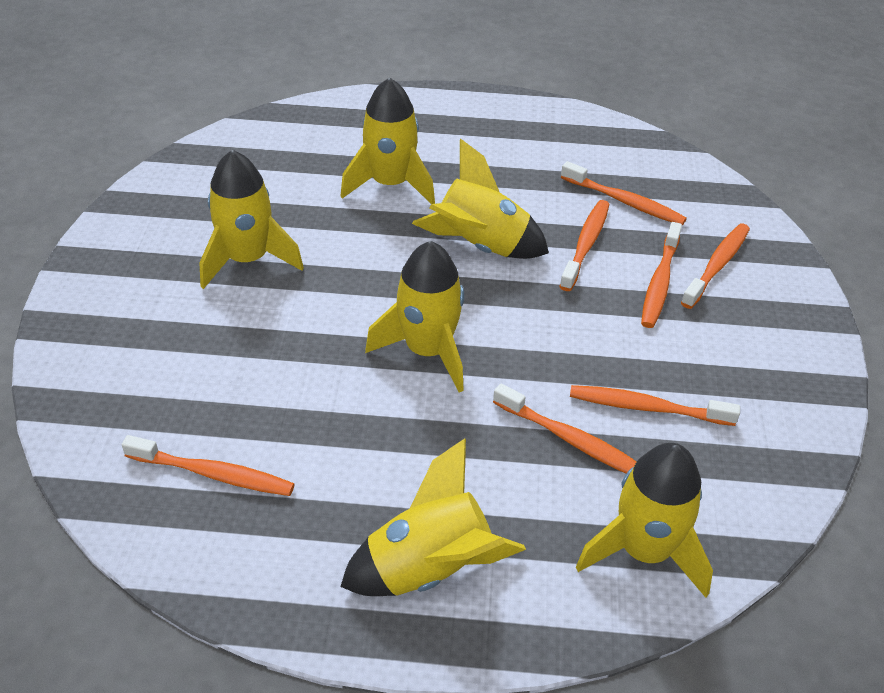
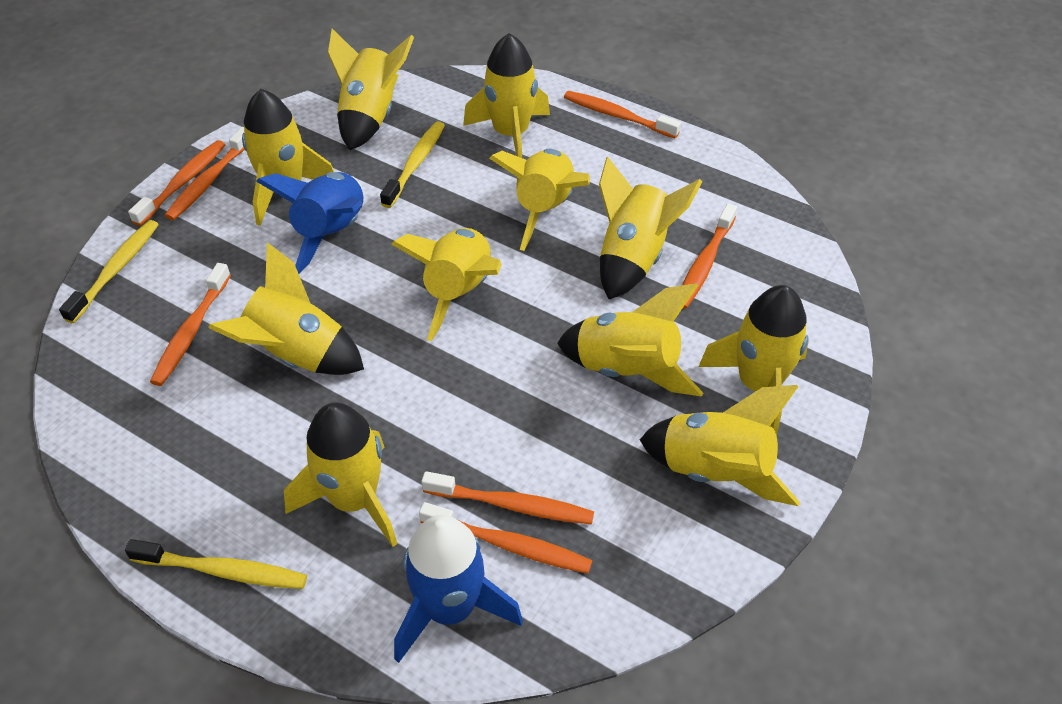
blue rocket: 0 -> 2
yellow rocket: 6 -> 11
yellow toothbrush: 0 -> 3

